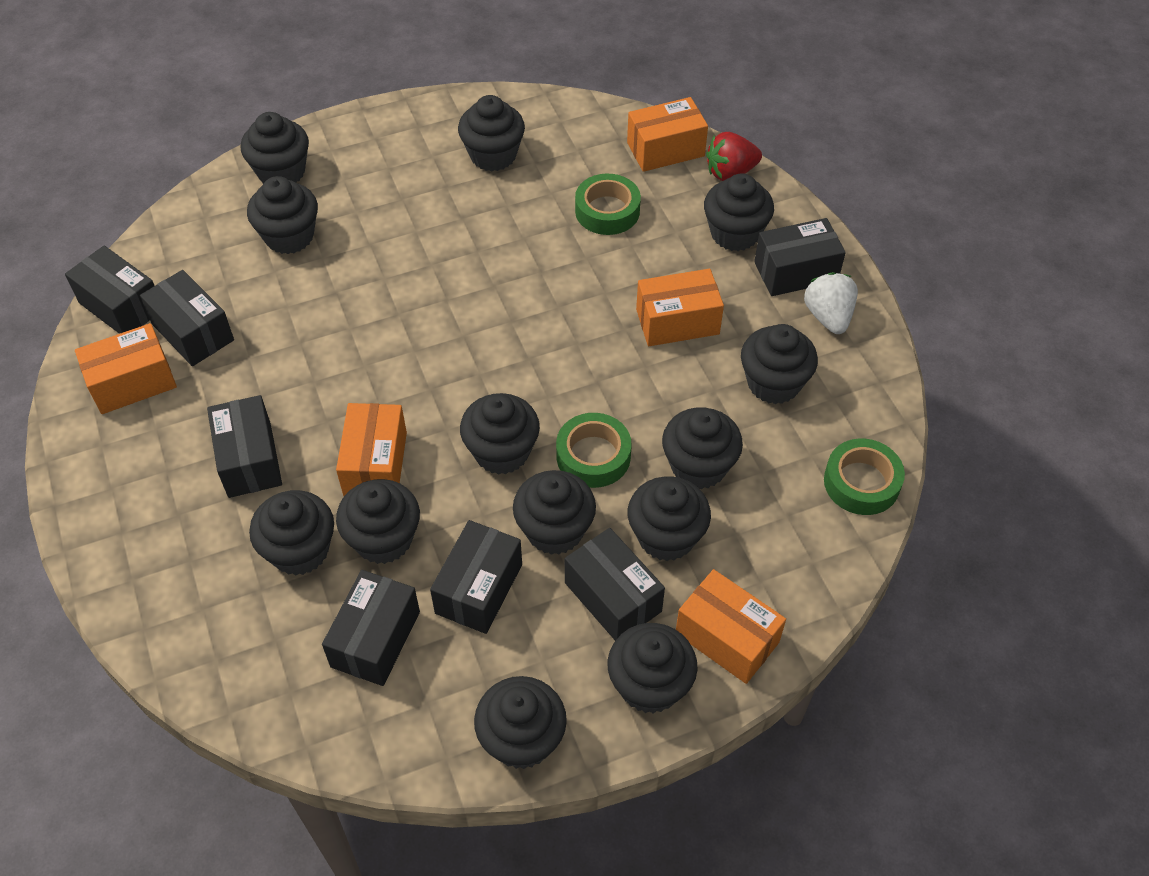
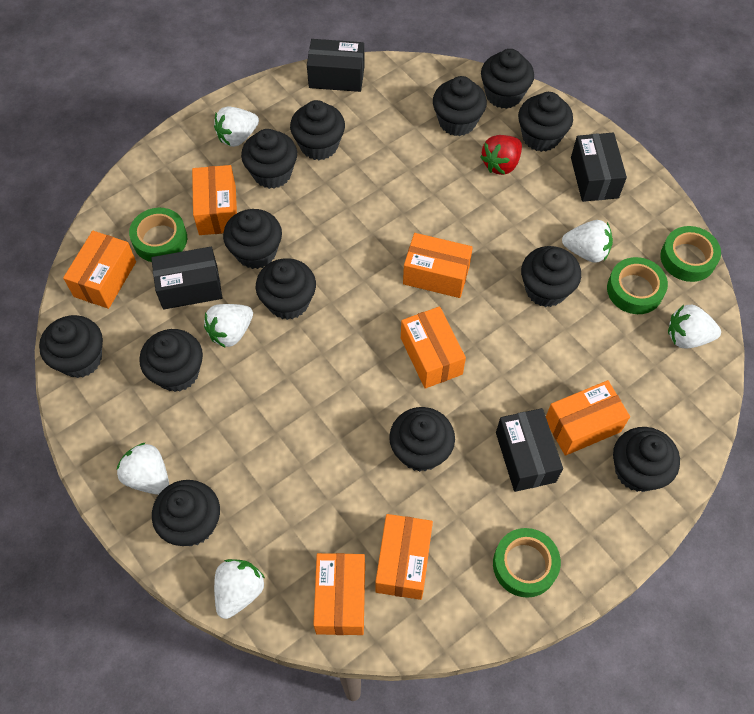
black box: 7 -> 4
green tape: 3 -> 4
orange box: 5 -> 7
white strawberry: 1 -> 6

